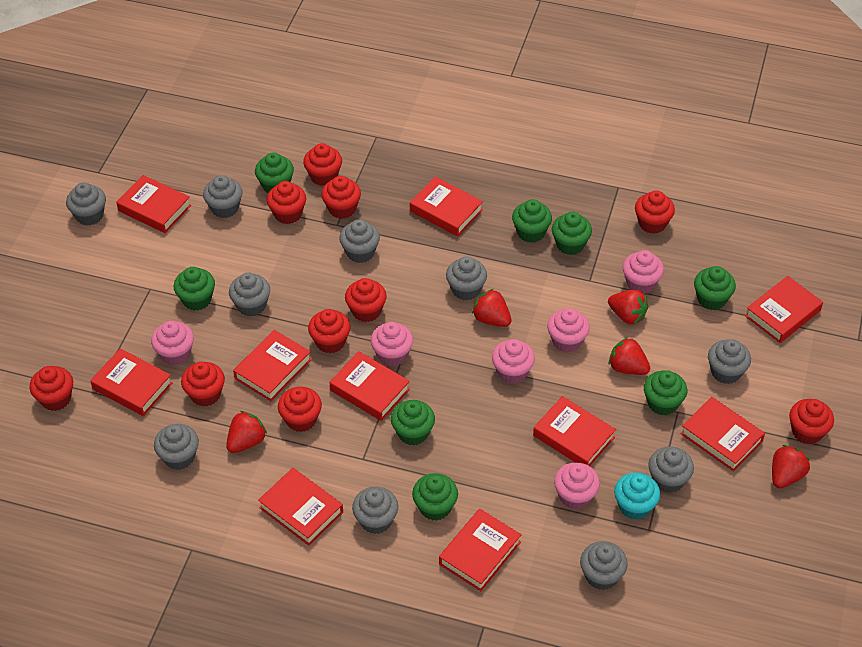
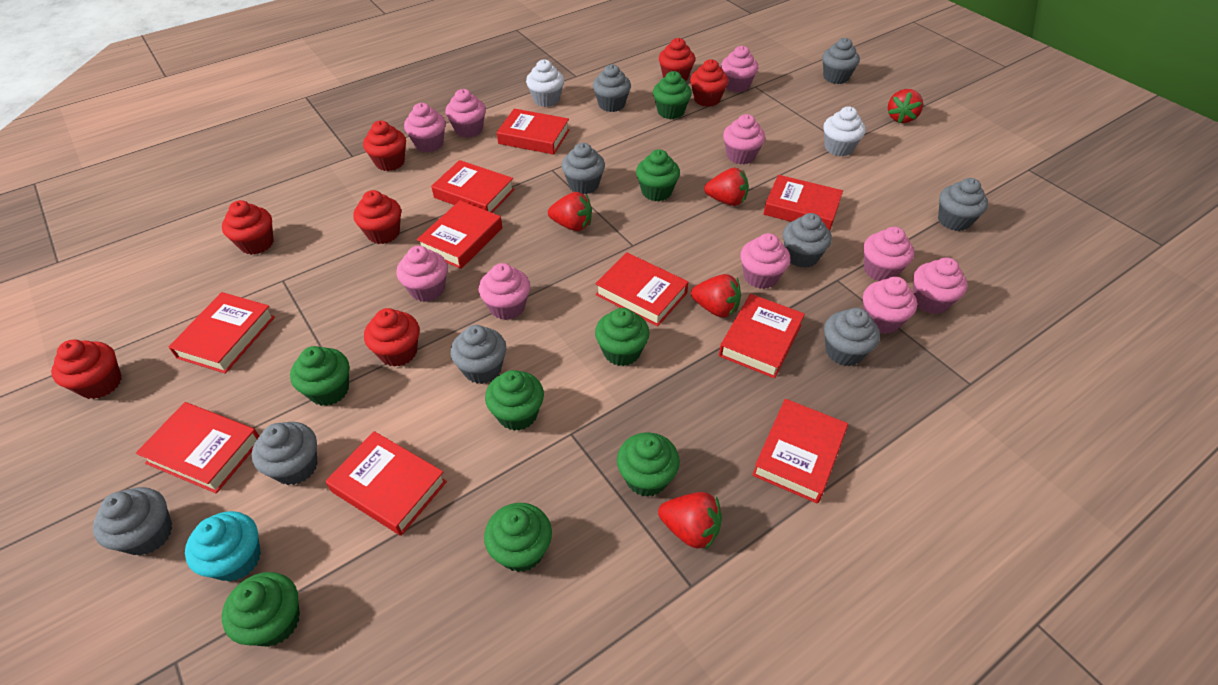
grey cupcake: 10 -> 9
pink cupcake: 6 -> 10
red cupcake: 10 -> 7
white cupcake: 0 -> 2

